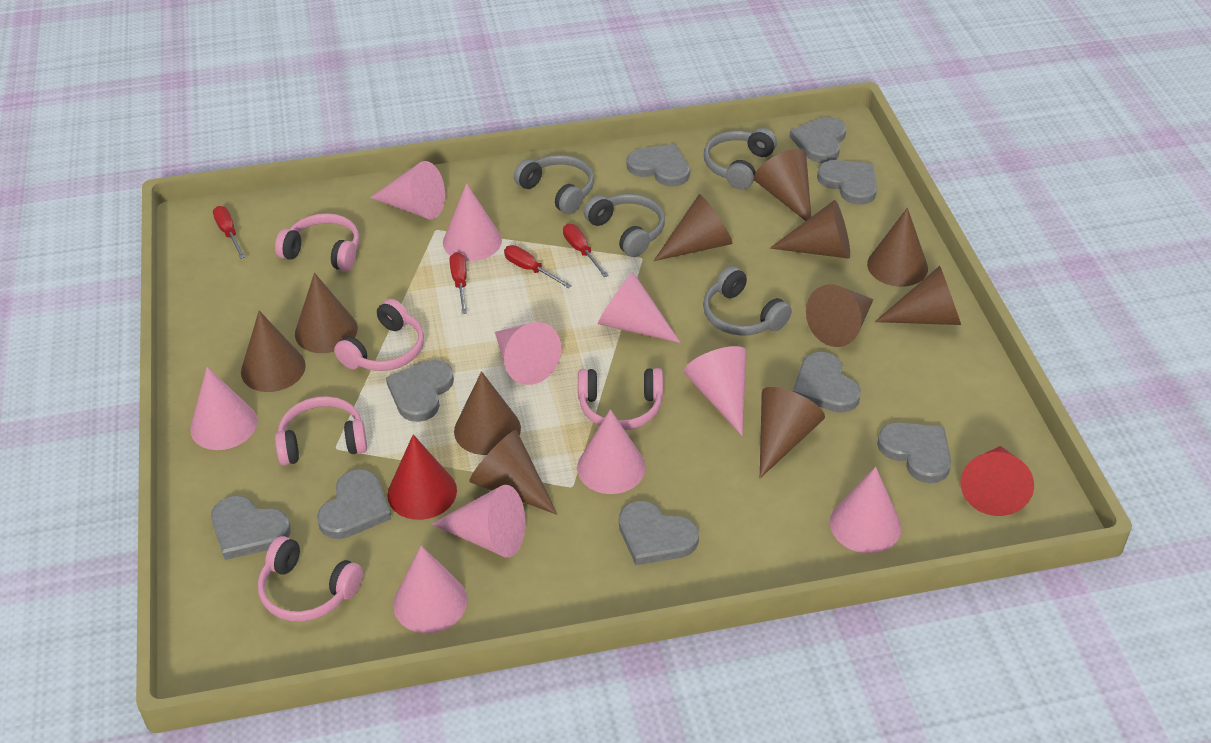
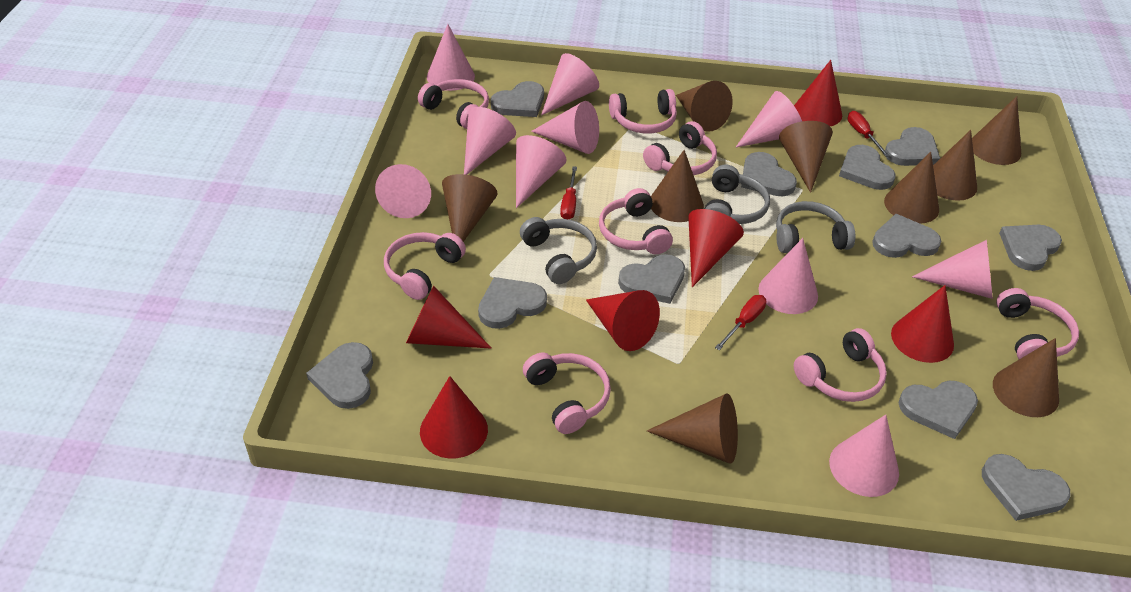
brown cone: 11 -> 9
grey headphones: 4 -> 3
grey heart: 9 -> 11
pink headphones: 5 -> 8
red cone: 2 -> 6
red screwdriver: 4 -> 3

